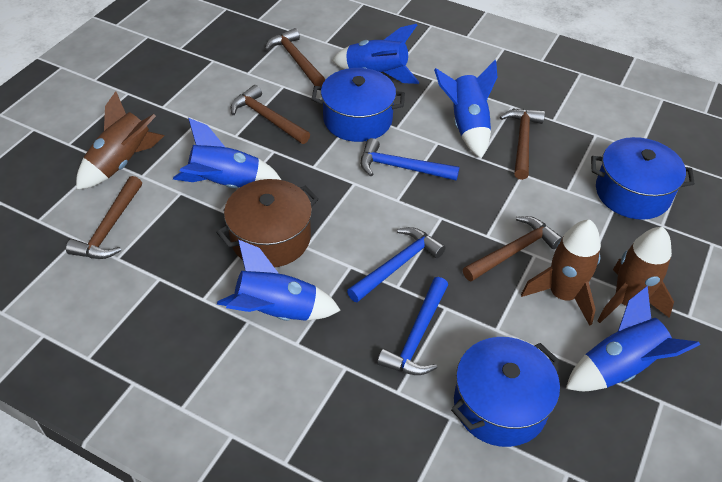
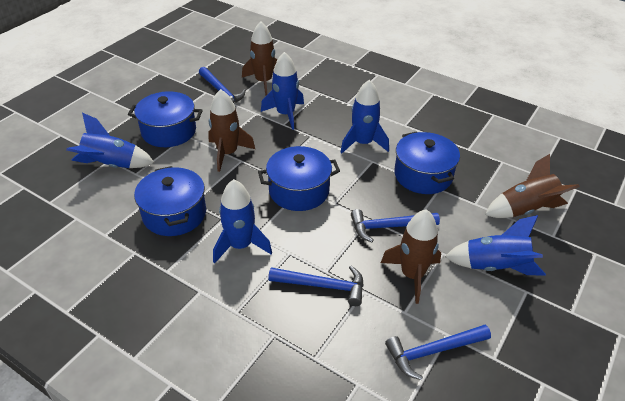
blue hammer: 3 -> 4
blue pot: 3 -> 4
brown hammer: 5 -> 0
brown pot: 1 -> 0
brown rocket: 3 -> 4

